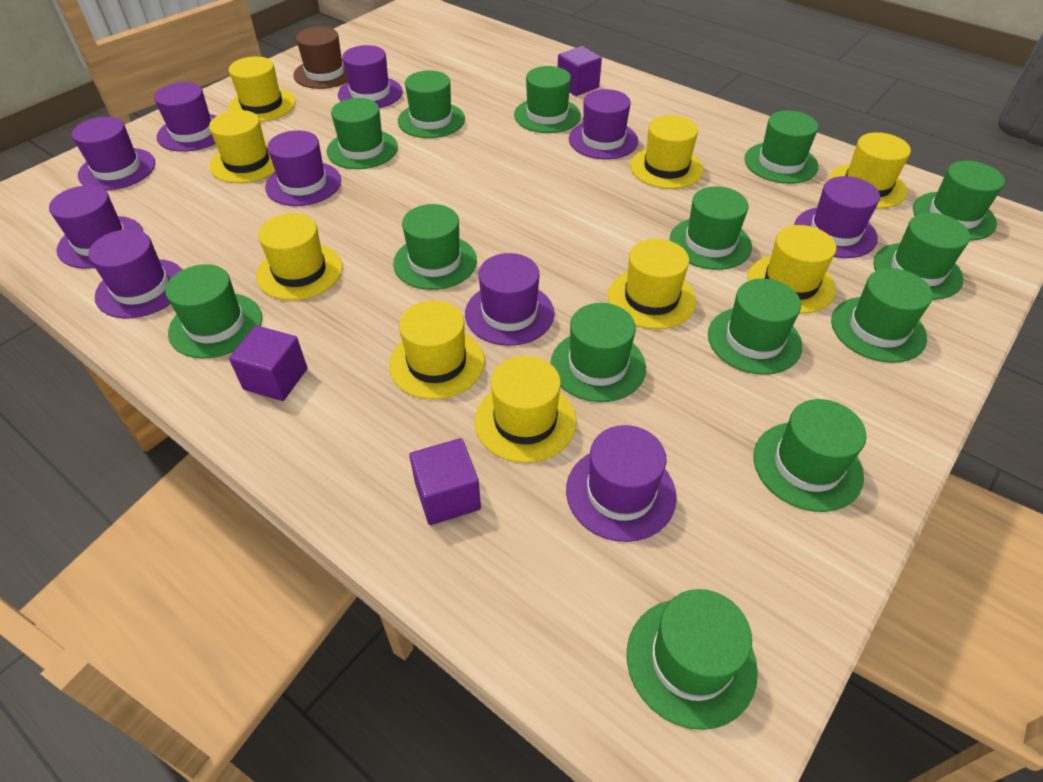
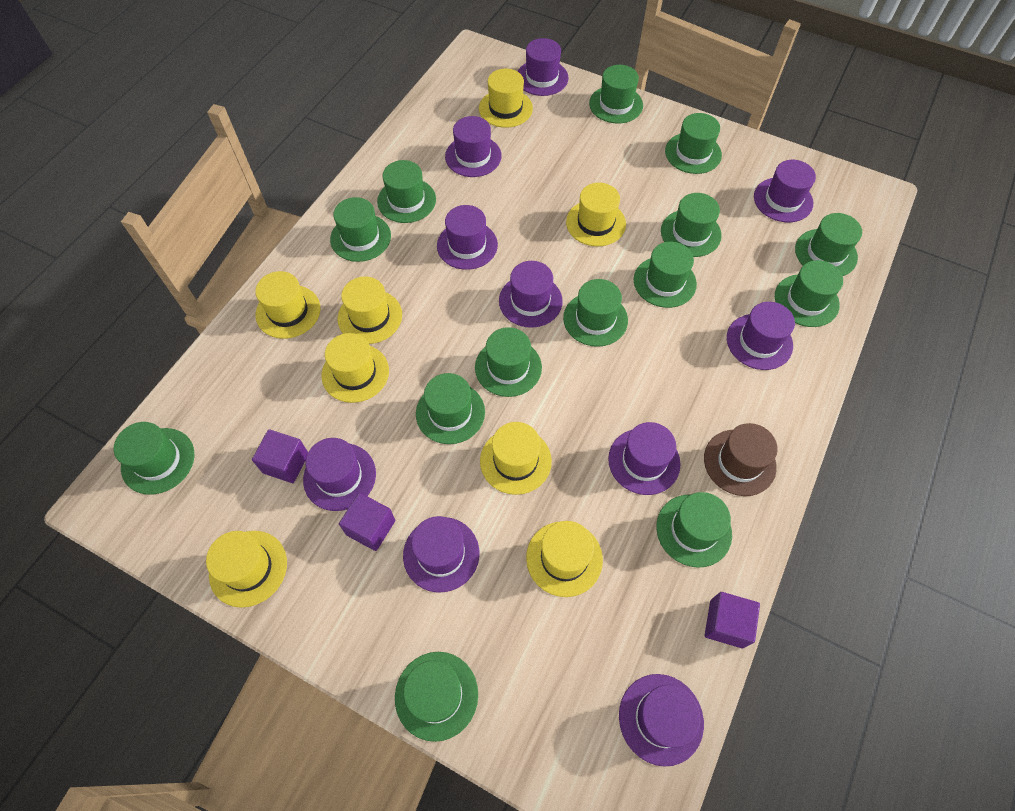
yellow hat: 9 -> 8

